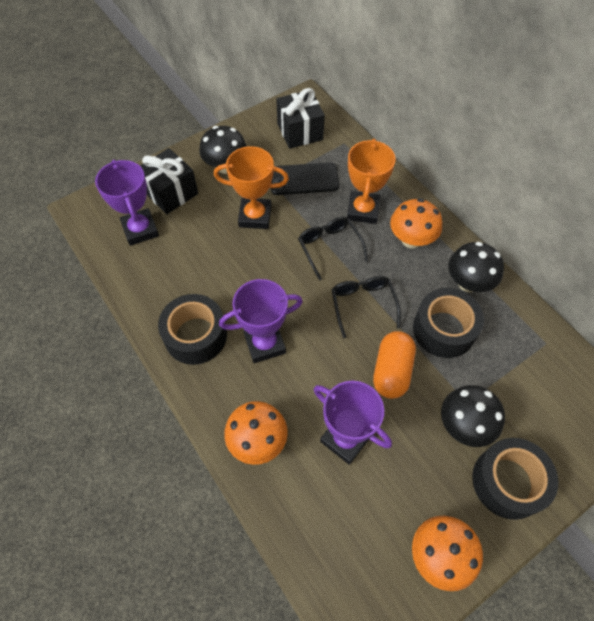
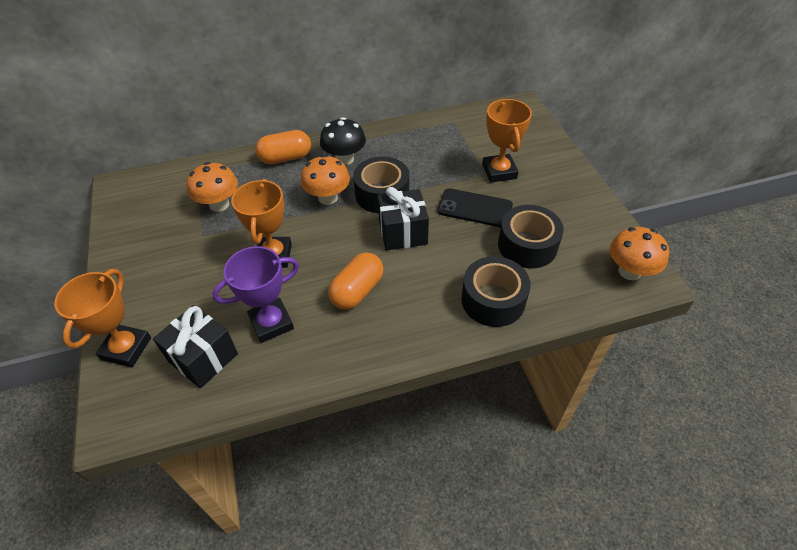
black glasses: 2 -> 0
black mushroom: 3 -> 1
orange capsule: 1 -> 2
orange trophy: 2 -> 3
purple trophy: 3 -> 1

